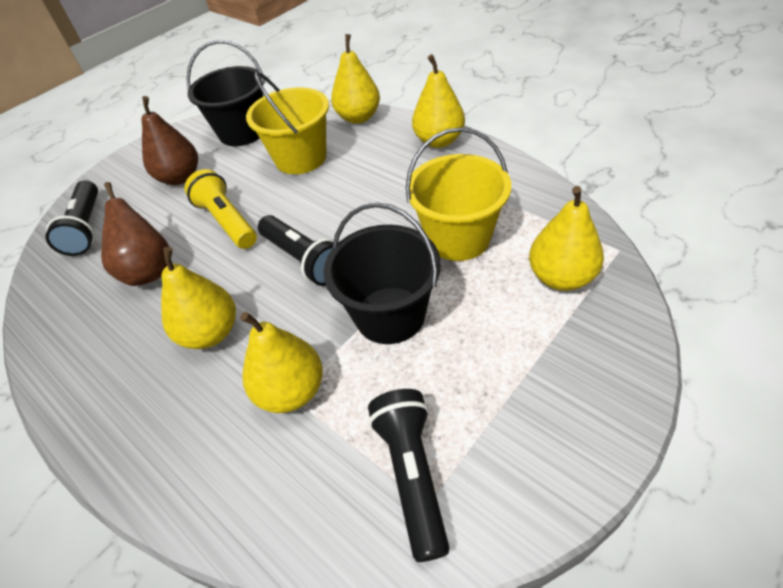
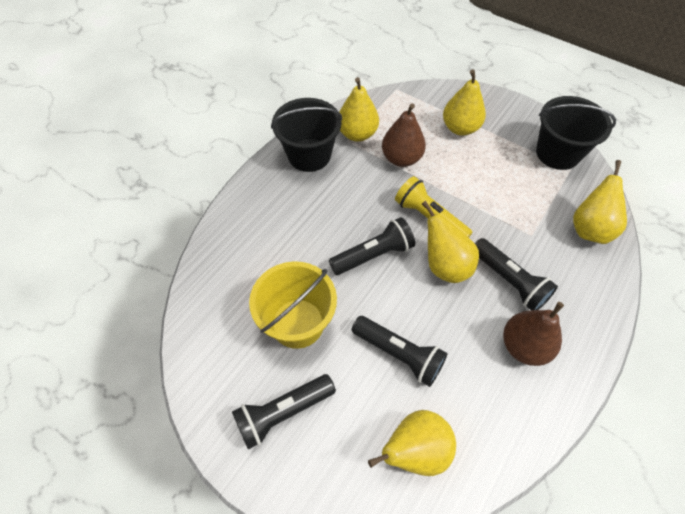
black flashlight: 3 -> 4
yellow bucket: 2 -> 1

